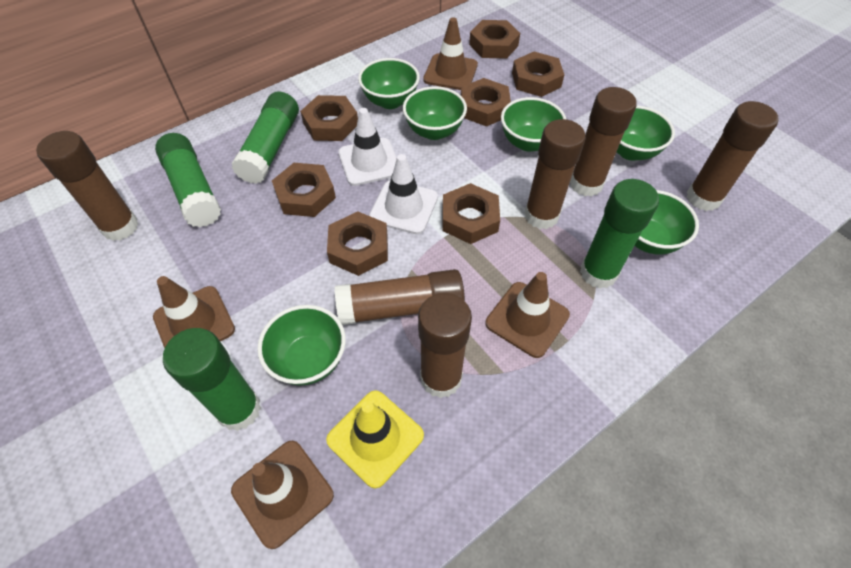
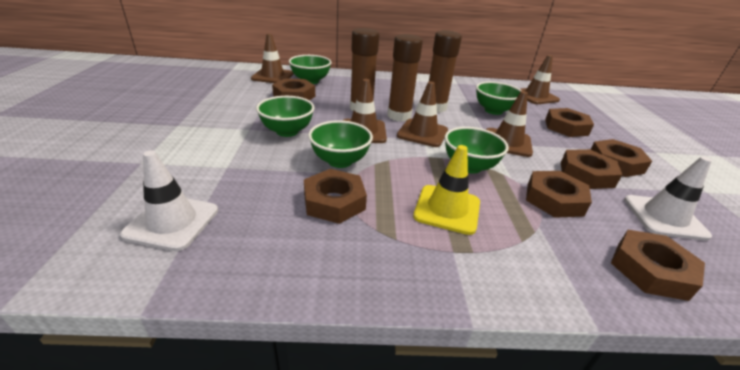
brown glue stick: 6 -> 3
brown traffic cone: 4 -> 5
green bowl: 6 -> 5
green glue stick: 4 -> 0

